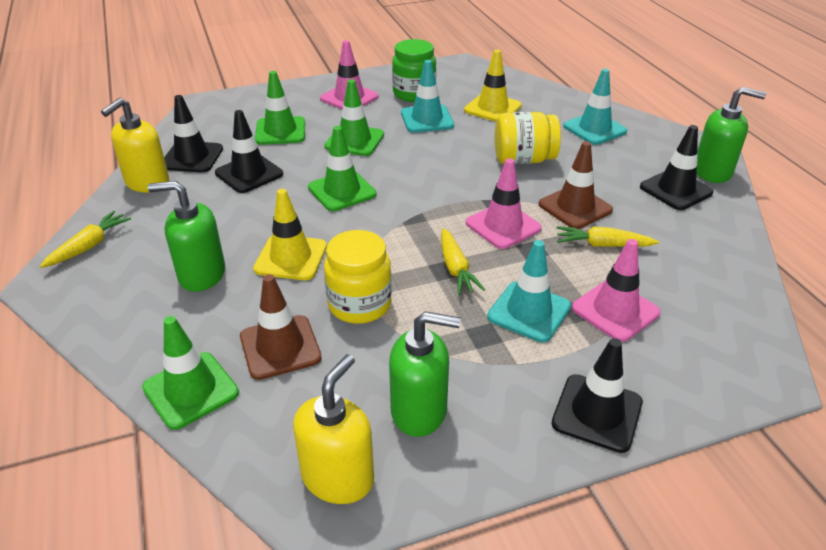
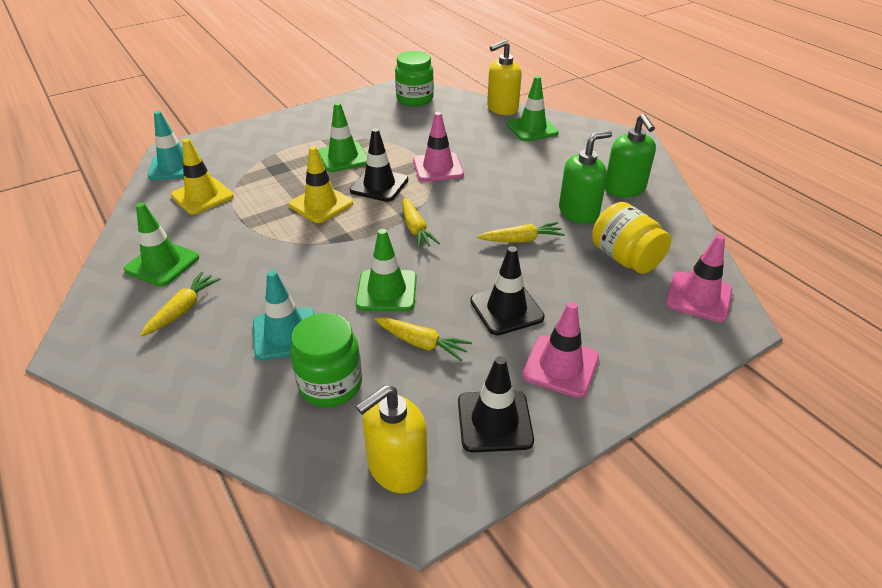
black traffic cone: 4 -> 3
brown traffic cone: 2 -> 0
green jar: 1 -> 2
green soap dispenser: 3 -> 2
turquoise traffic cone: 3 -> 2
yellow carrot: 3 -> 4
yellow jar: 2 -> 1

